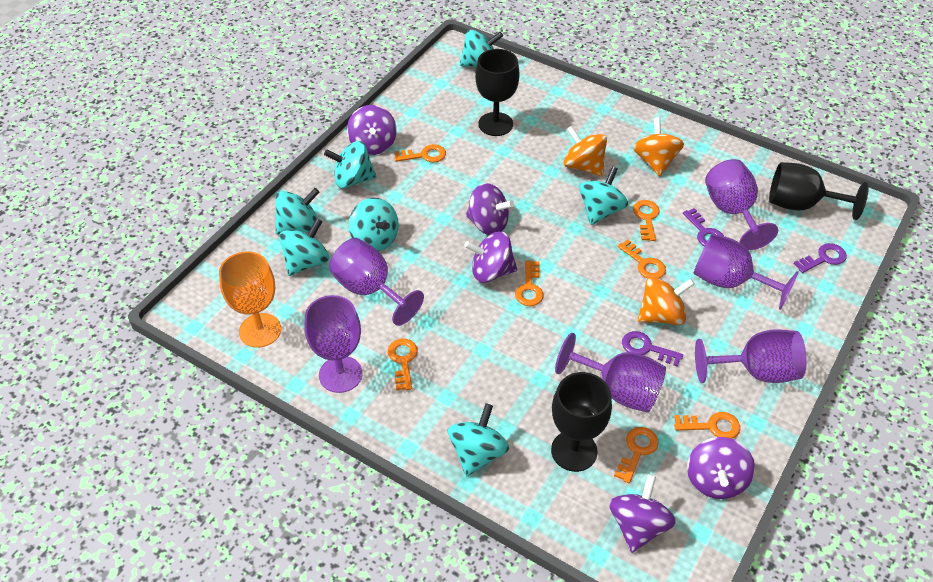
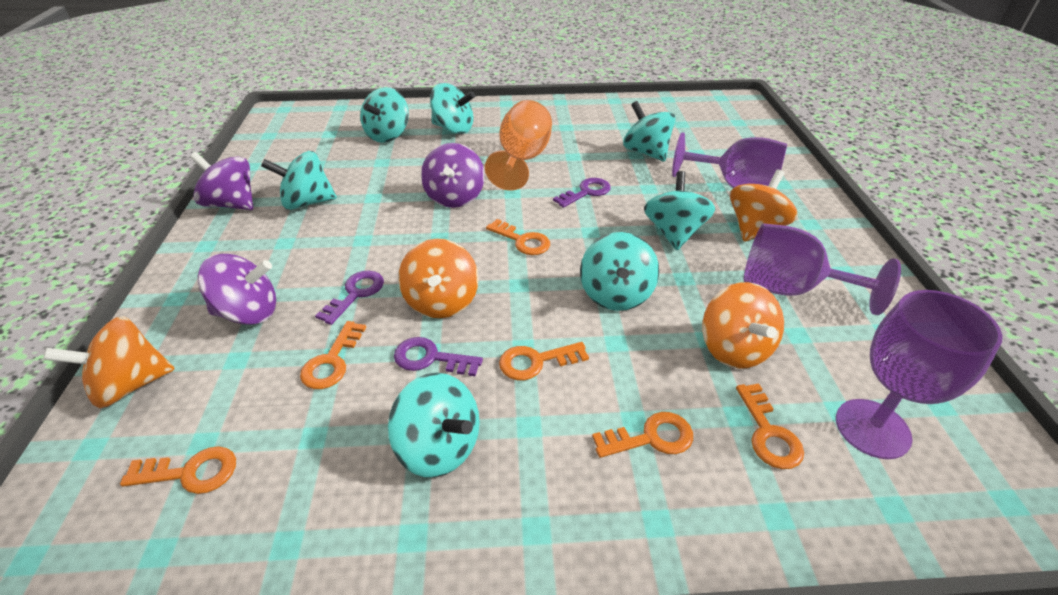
black goblet: 3 -> 0
orange key: 7 -> 6
orange spinning top: 3 -> 4
purple goblet: 6 -> 3
purple spinning top: 5 -> 3

